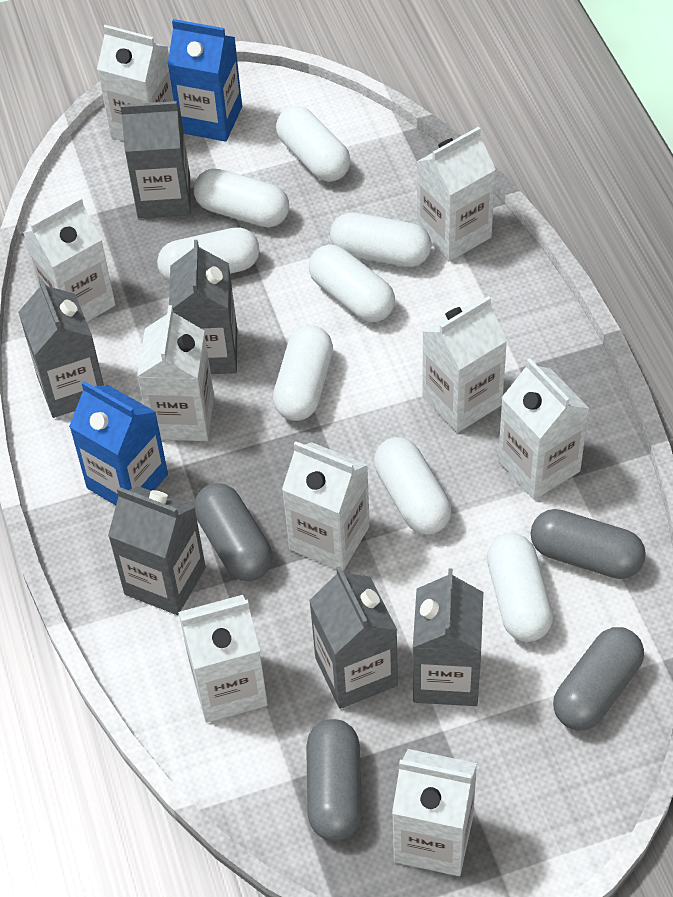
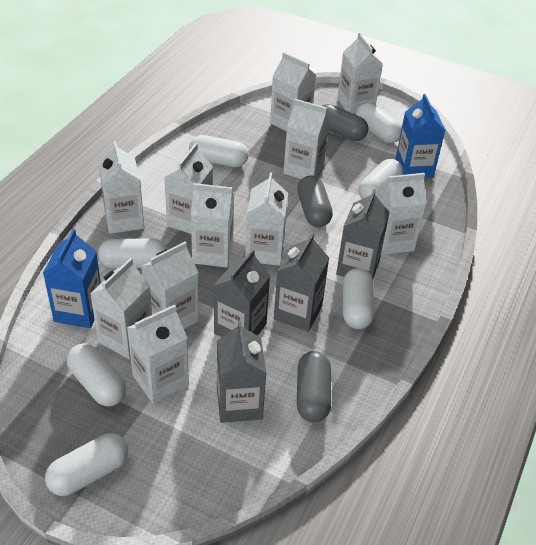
grey capsule: 4 -> 3
grey carton: 6 -> 4
white capsule: 8 -> 7
white carton: 9 -> 11

